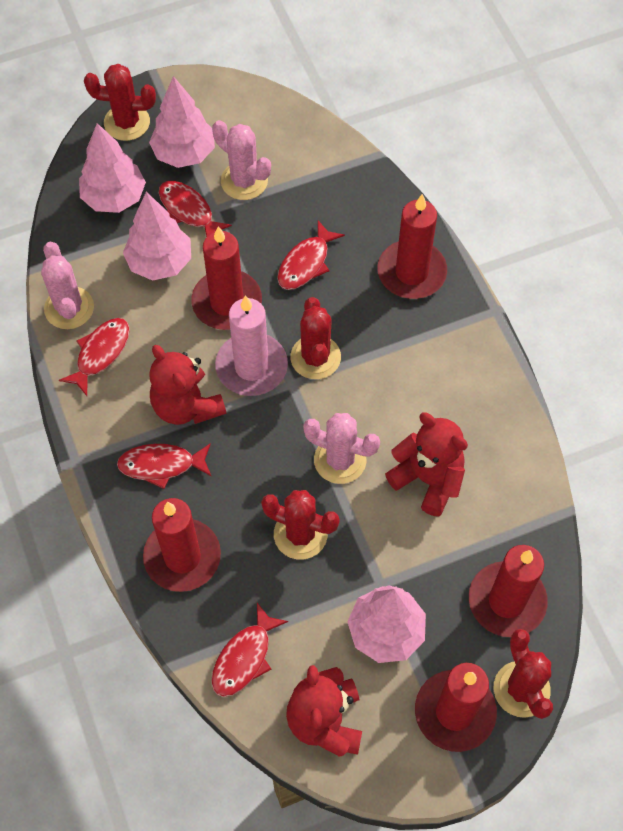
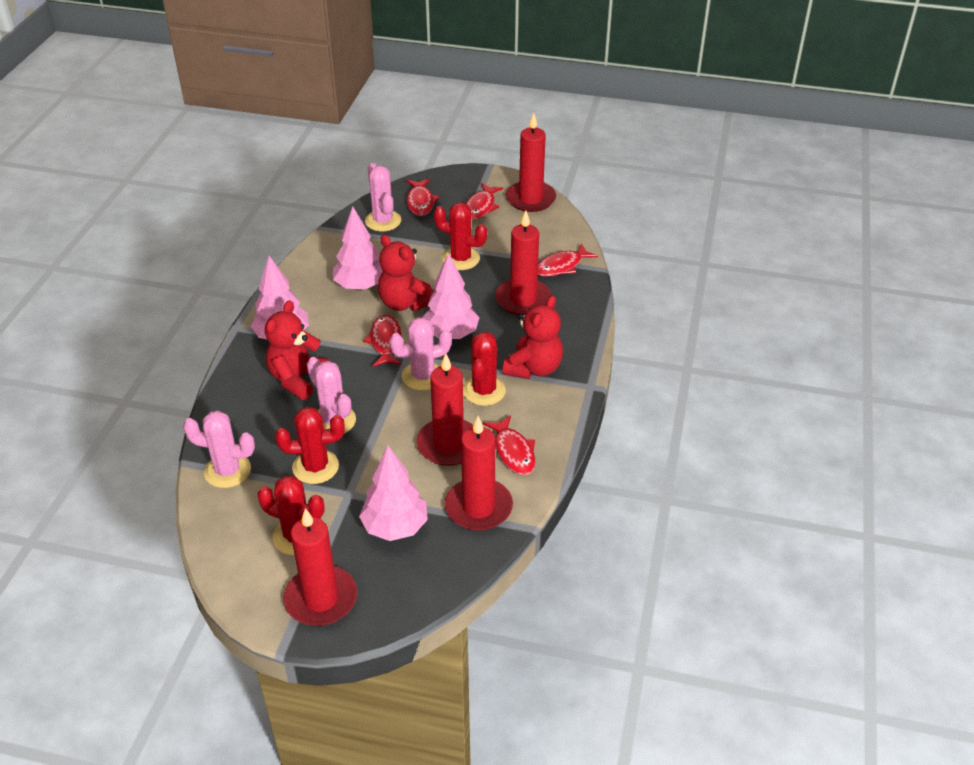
pink cactus: 3 -> 4
pink candle: 1 -> 0

